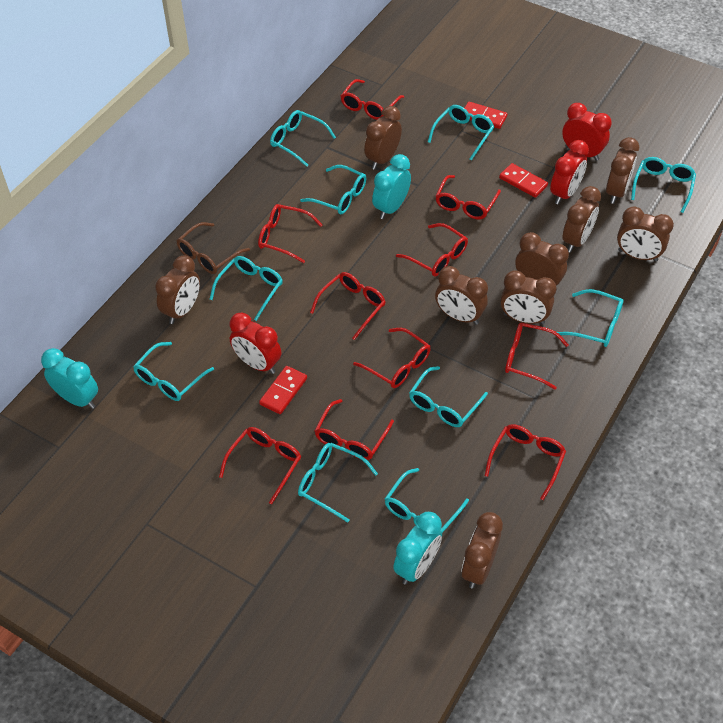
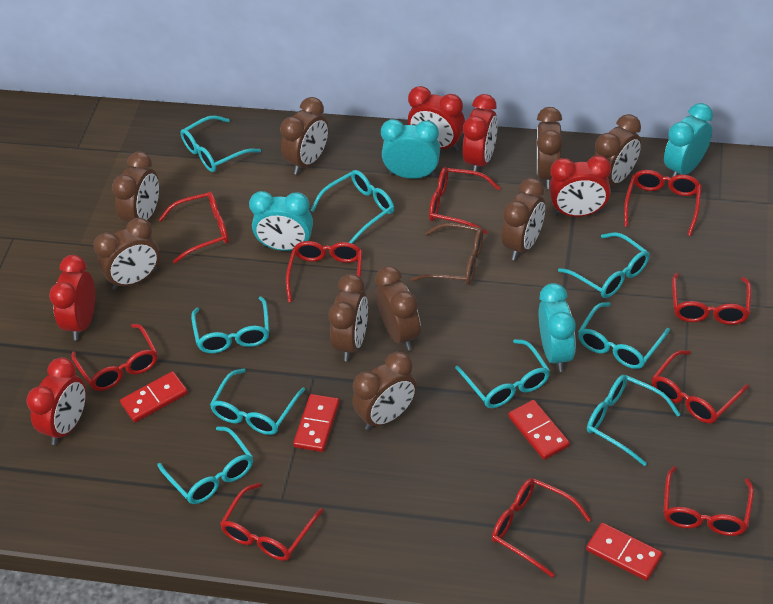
red clock: 3 -> 5
red domino: 3 -> 4
turquoise clock: 3 -> 4
turquoise glasses: 10 -> 9

